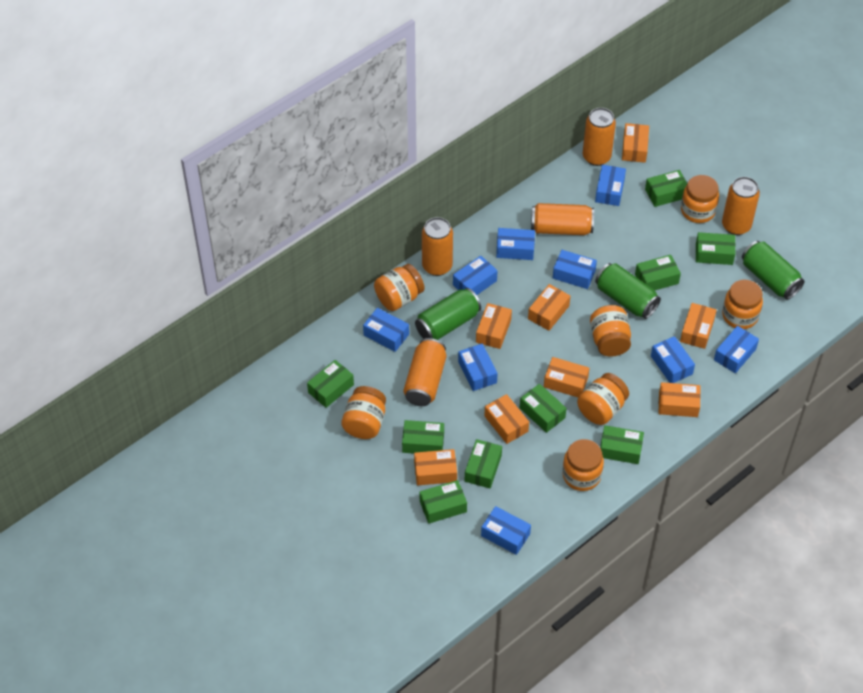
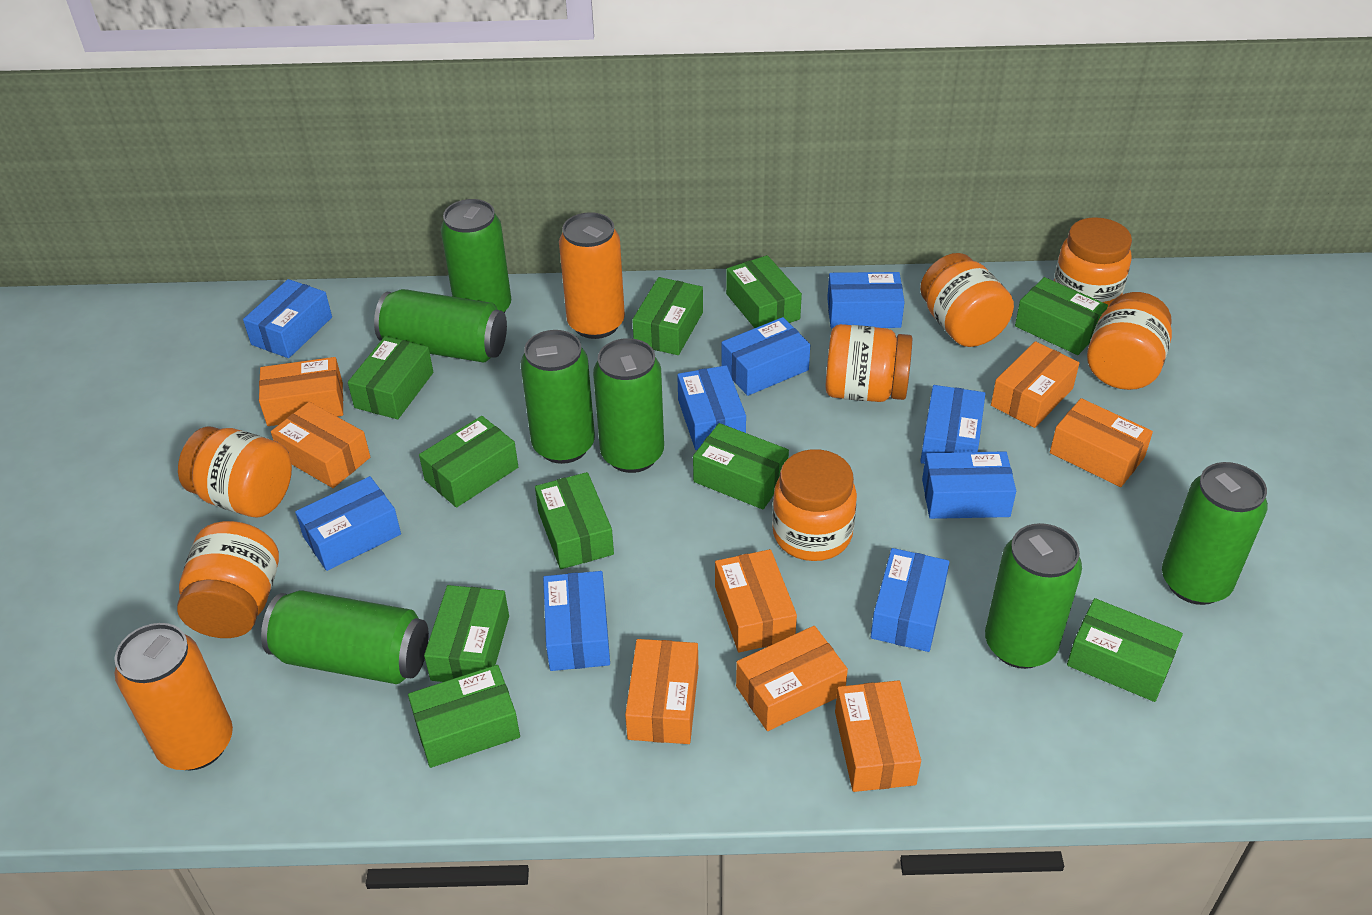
green box: 9 -> 10
green can: 3 -> 7
orange can: 5 -> 2

